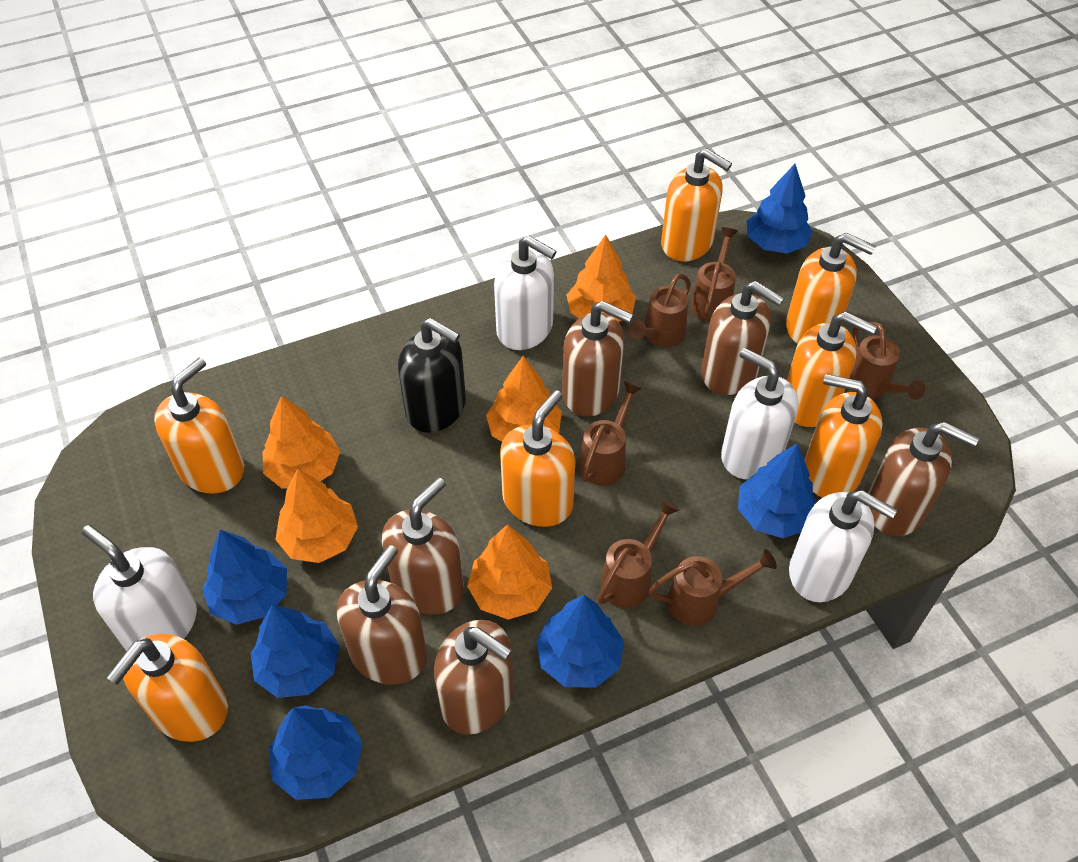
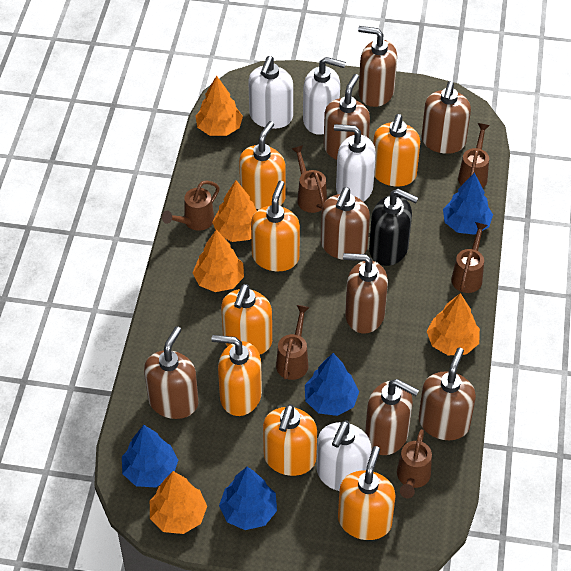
blue tree: 6 -> 4
brown soap dispenser: 6 -> 8

